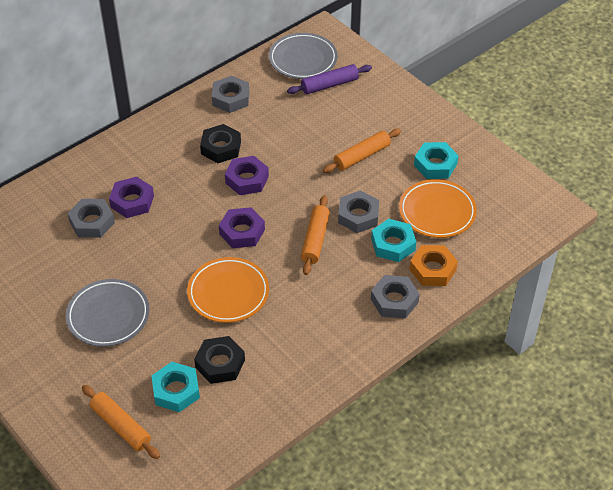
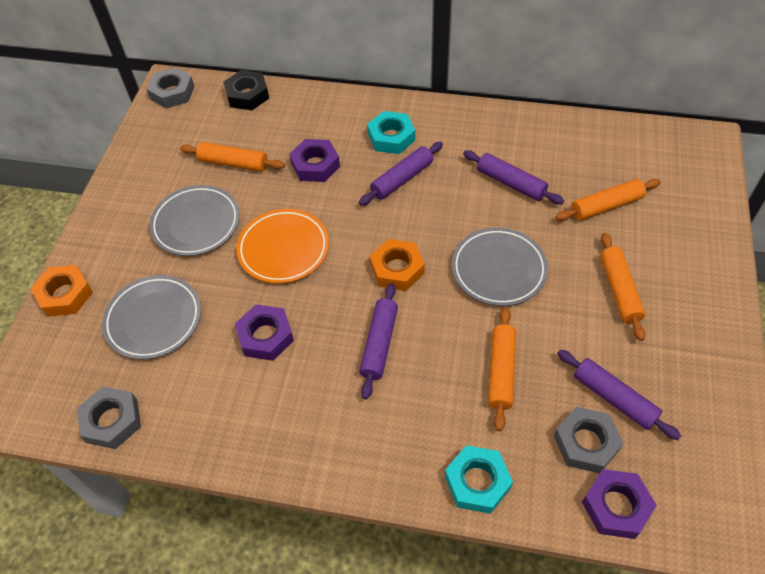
black nut: 2 -> 1
grey nut: 4 -> 3
grey plate: 2 -> 3
orange nut: 1 -> 2
orange plate: 2 -> 1
orange rolling pin: 3 -> 4
purple rolling pin: 1 -> 4
turquoise nut: 3 -> 2

